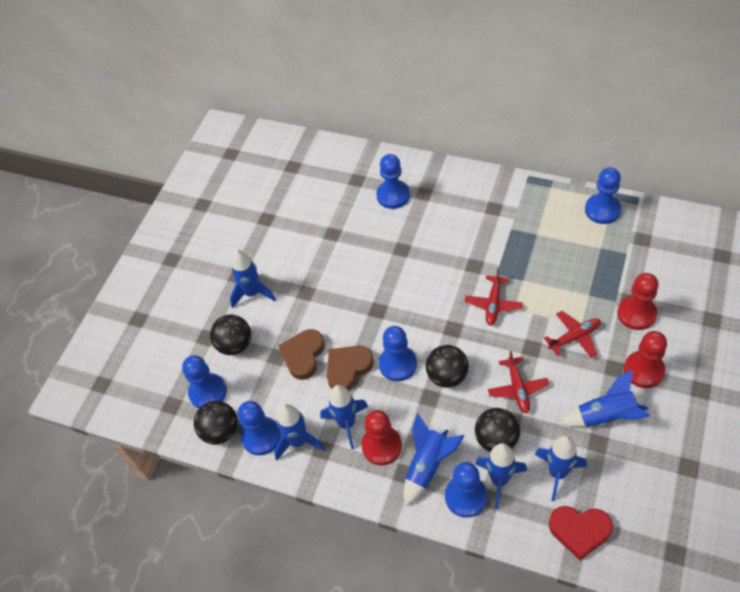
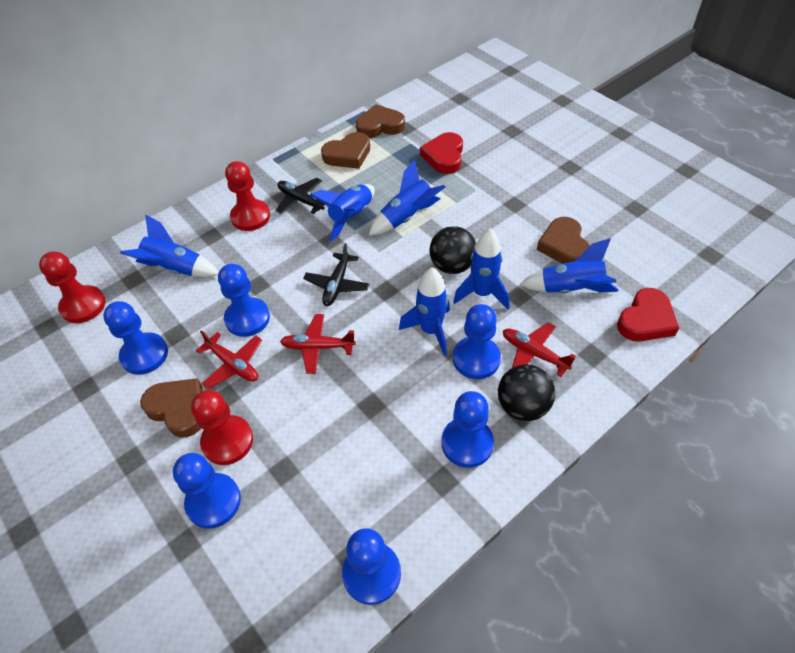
black ball: 4 -> 2
black plane: 0 -> 2
blue rocket: 7 -> 6
brown heart: 2 -> 4
red heart: 1 -> 2

